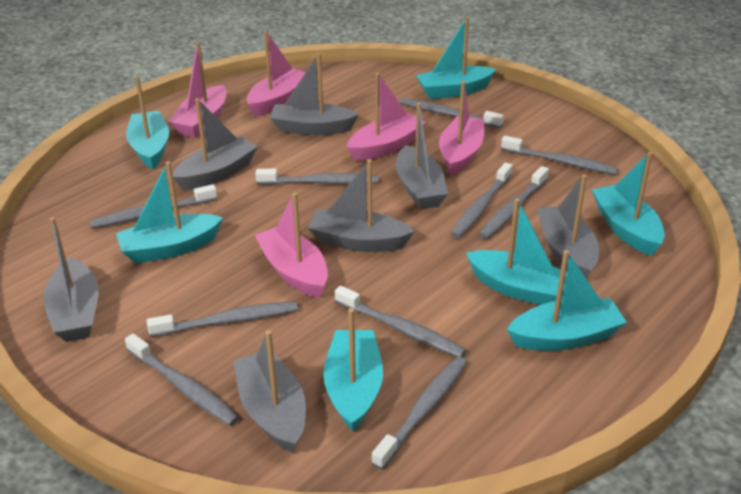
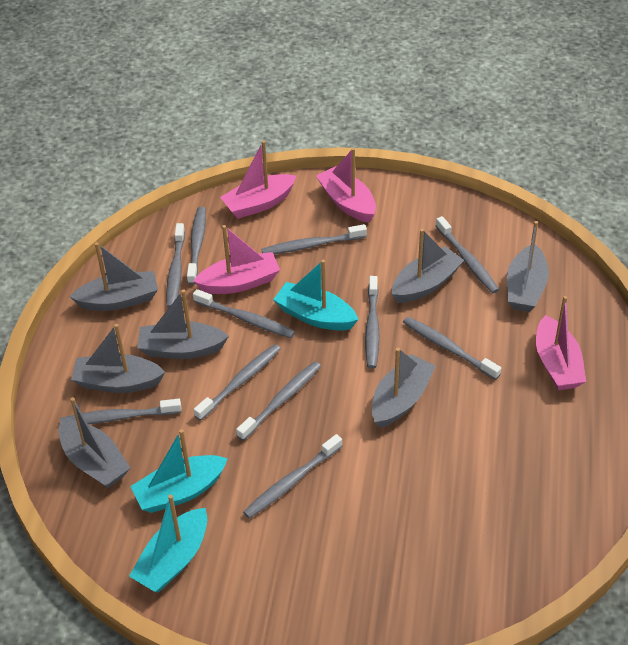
grey toothbrush: 10 -> 11
pink boat: 5 -> 4
turquoise boat: 7 -> 3

